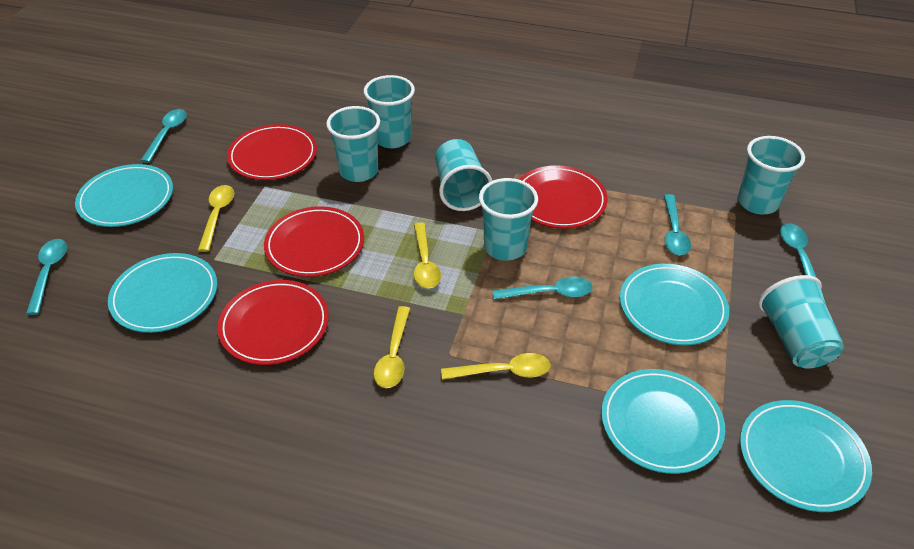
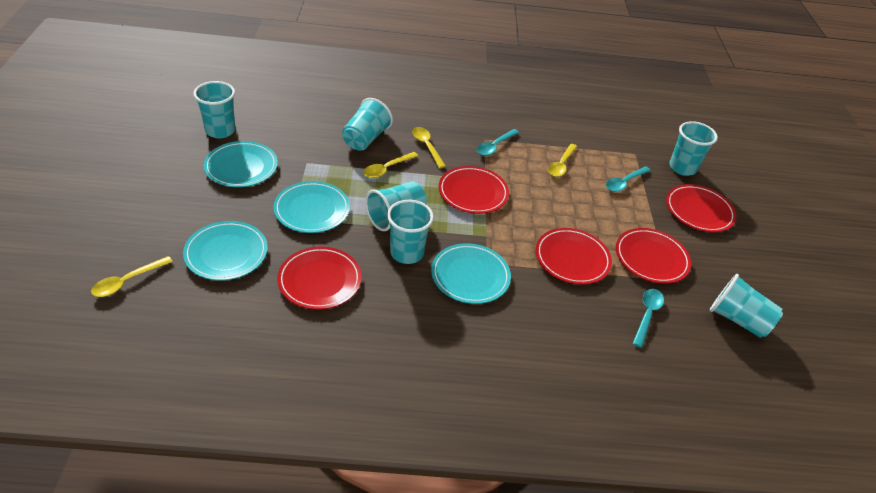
red plate: 4 -> 5
turquoise plate: 5 -> 4
turquoise spoon: 5 -> 3

